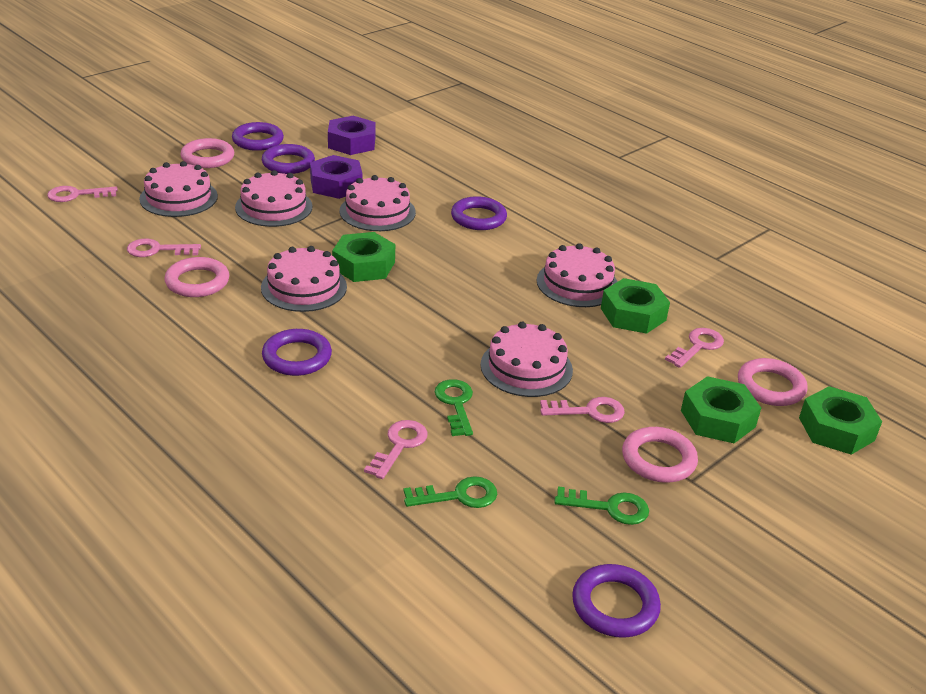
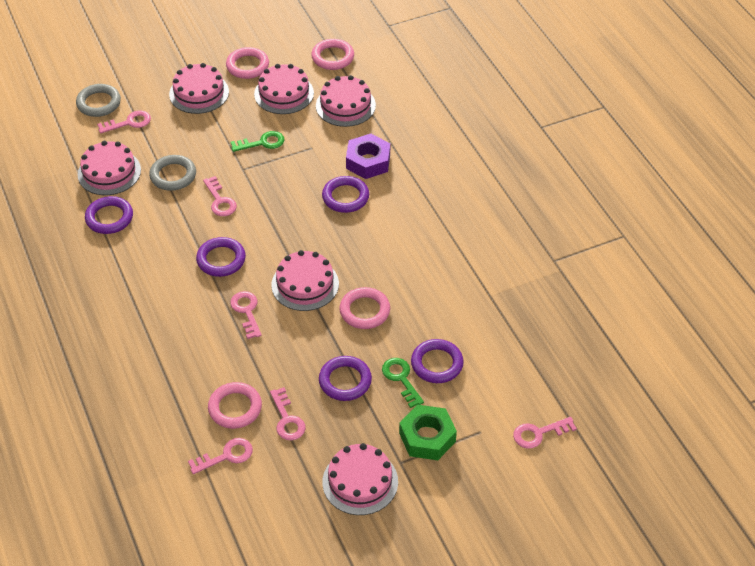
green key: 3 -> 2
green nut: 4 -> 1
grey ring: 0 -> 2
pink key: 5 -> 6
purple nut: 2 -> 1

